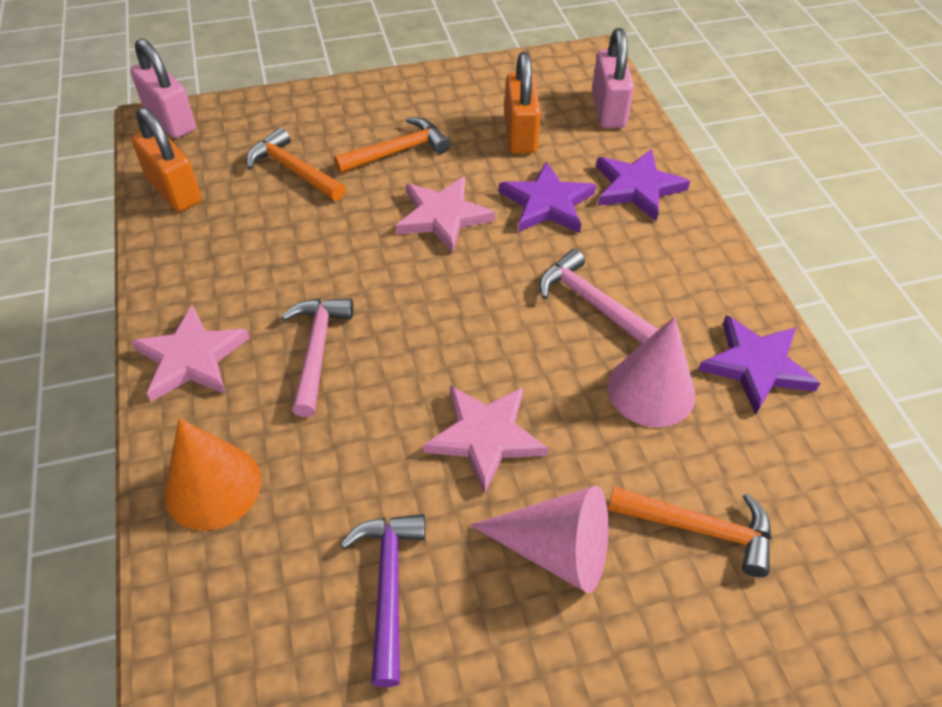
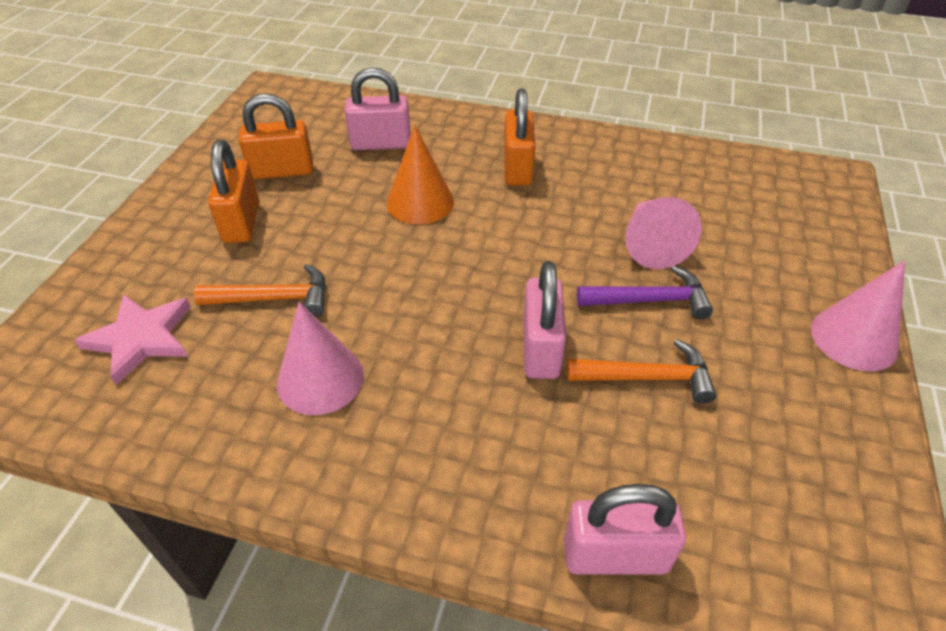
orange hammer: 3 -> 2
orange padlock: 2 -> 3
pink cone: 2 -> 3
pink hammer: 2 -> 0
pink padlock: 2 -> 3
pink star: 3 -> 1
purple star: 3 -> 0

